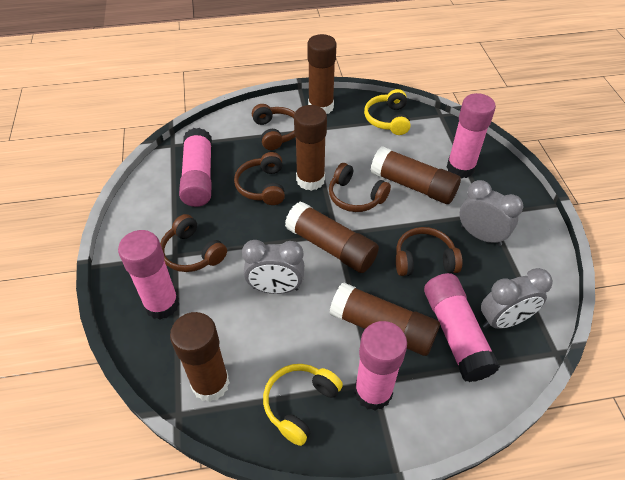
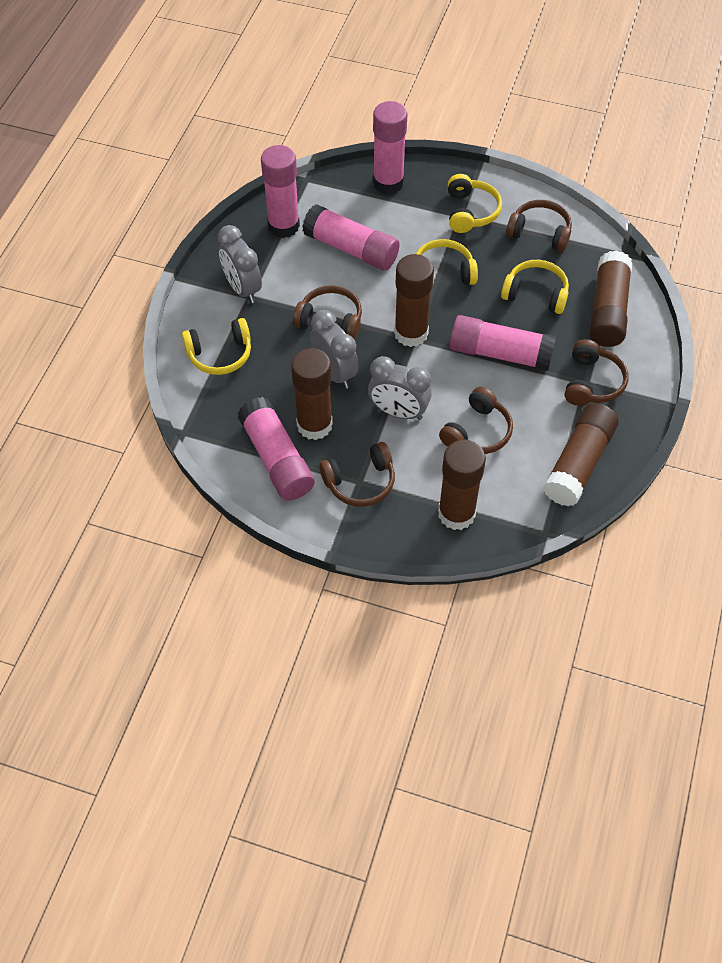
brown glue stick: 6 -> 5
yellow headphones: 2 -> 4

